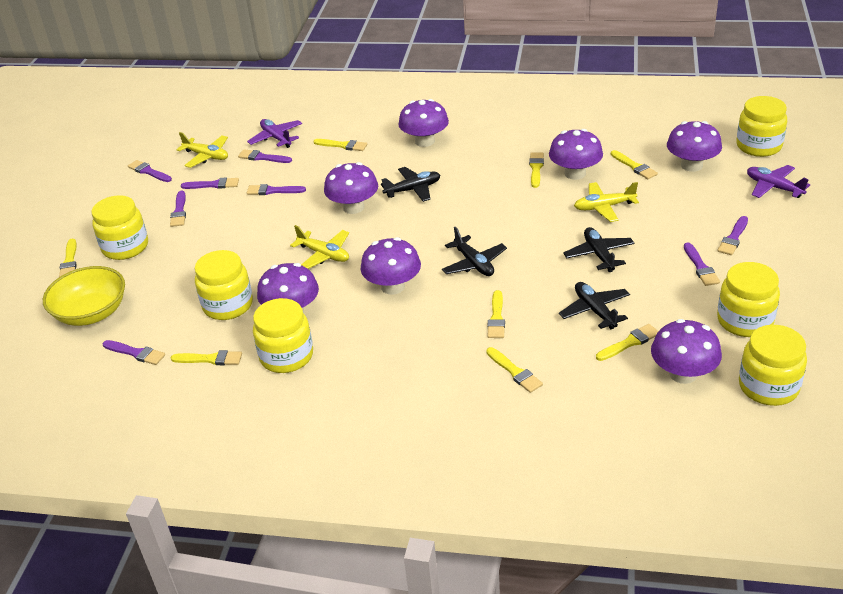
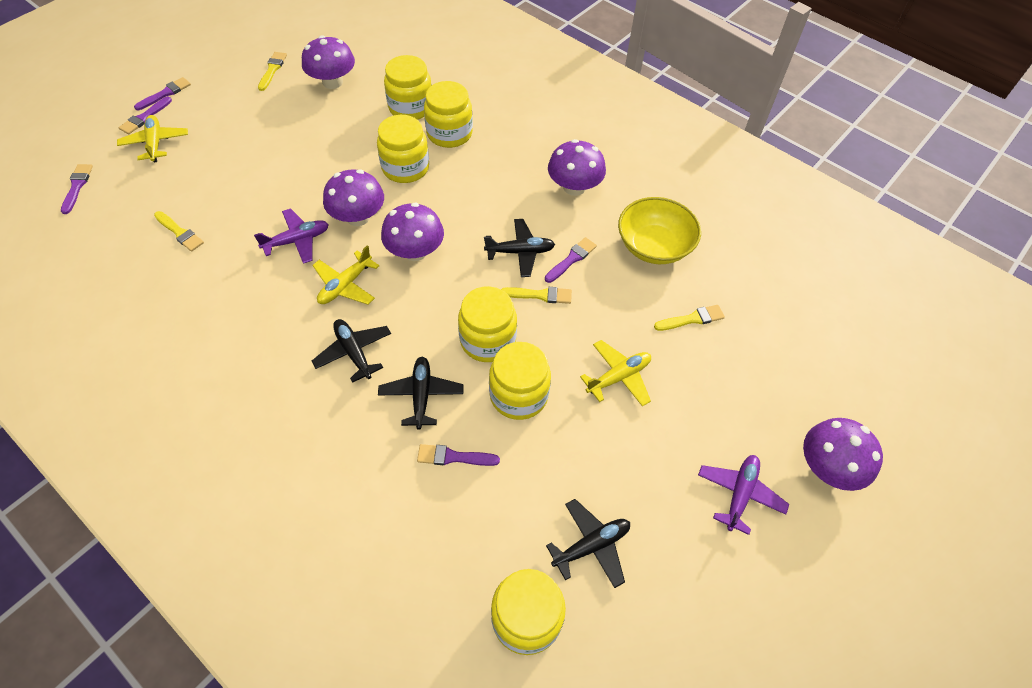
purple brush: 8 -> 5
purple mushroom: 7 -> 5
yellow brush: 8 -> 4

